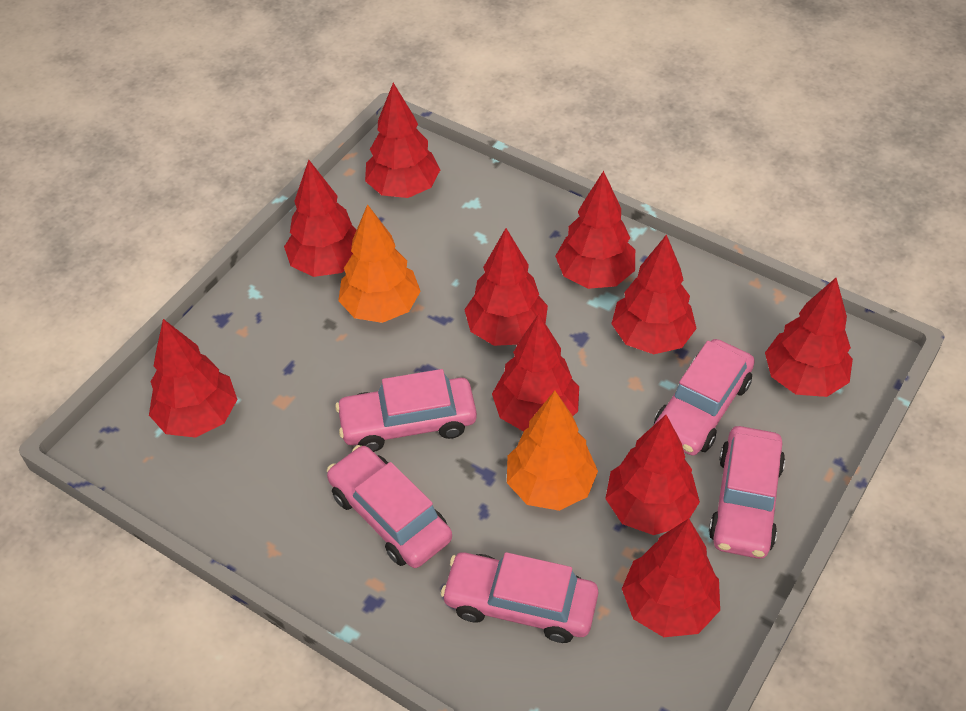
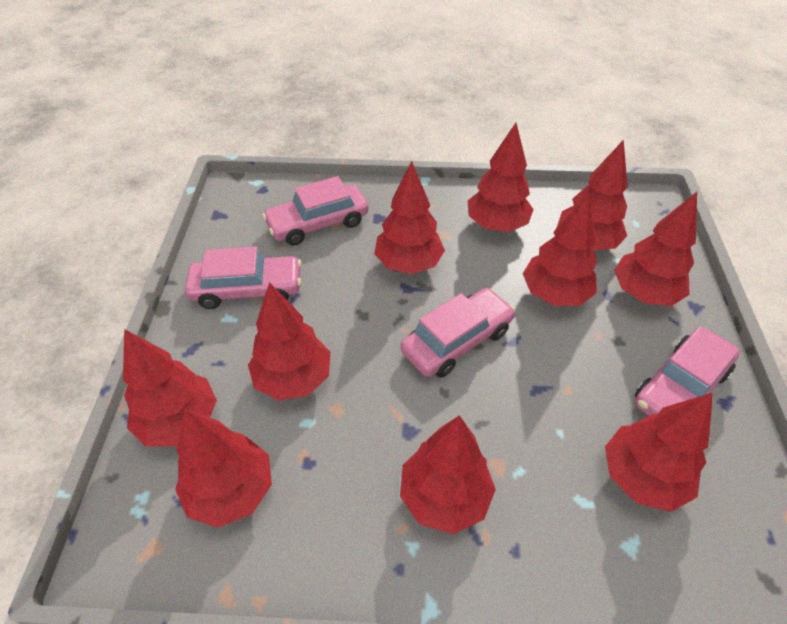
orange tree: 2 -> 0
pink car: 5 -> 4

